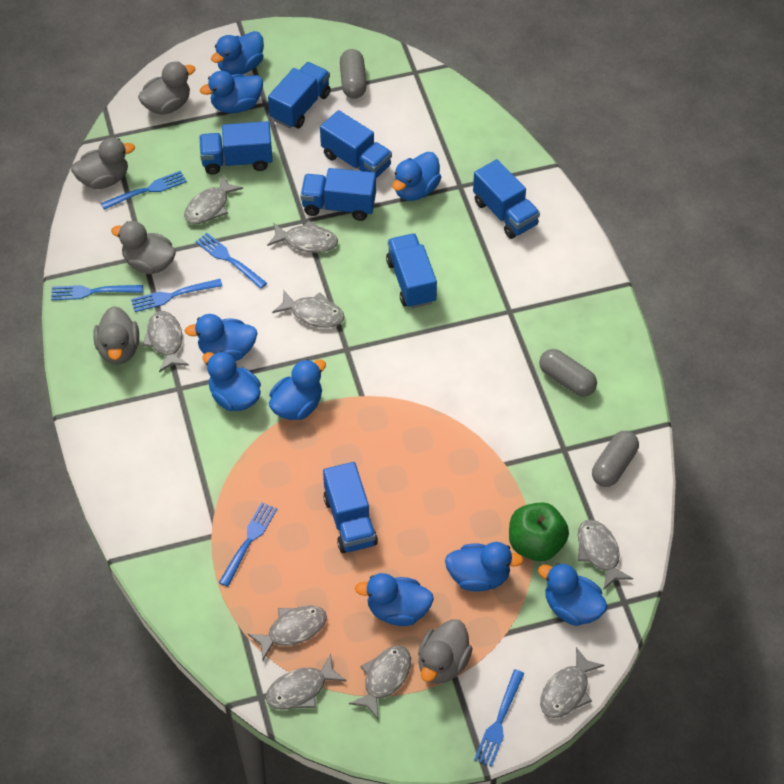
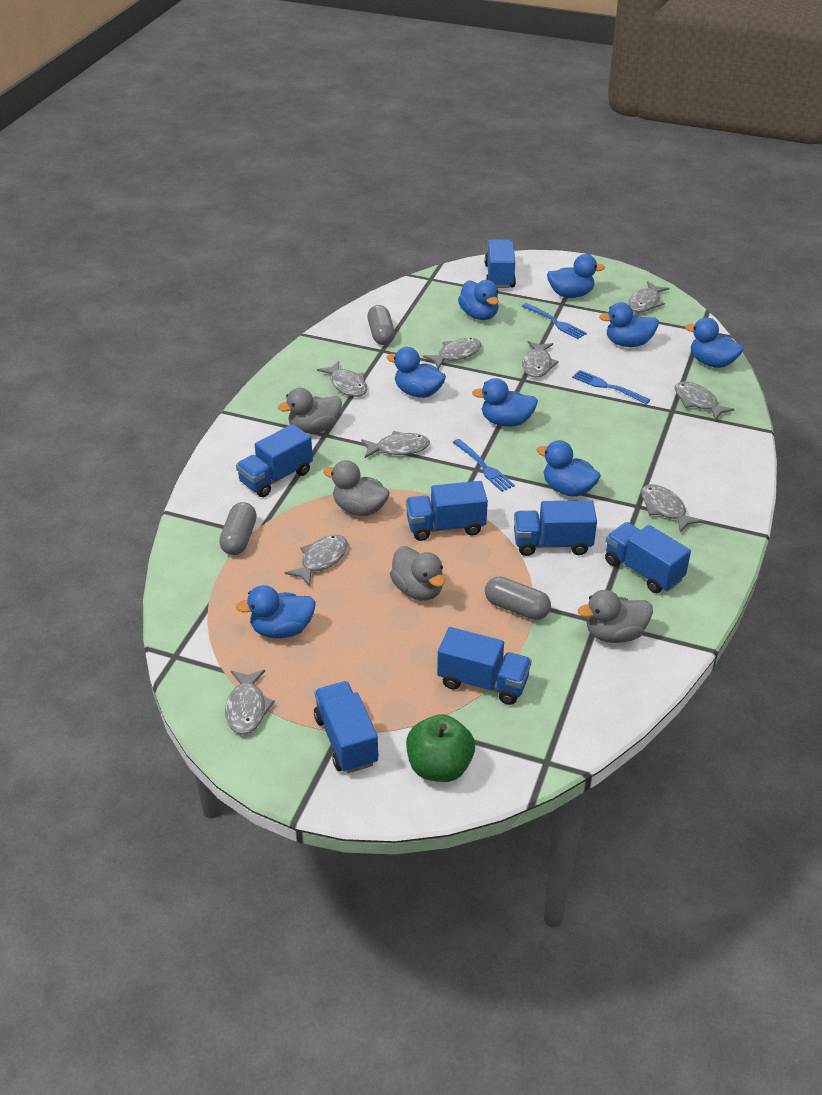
blue duck: 9 -> 8
blue fork: 6 -> 3
grey duck: 5 -> 4

